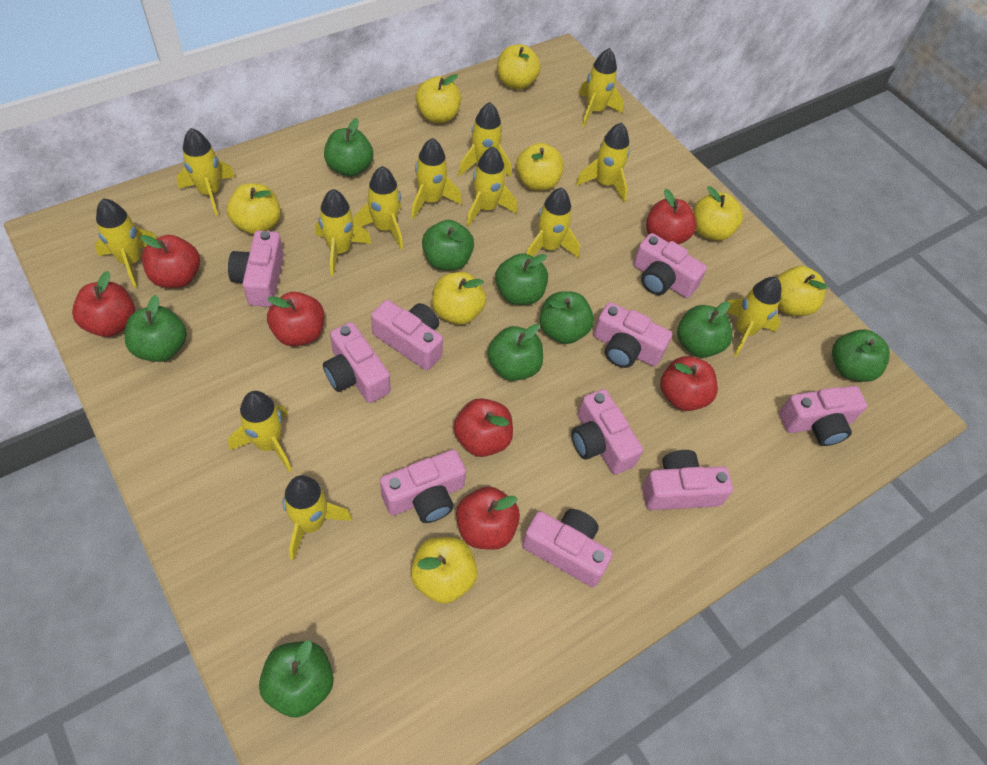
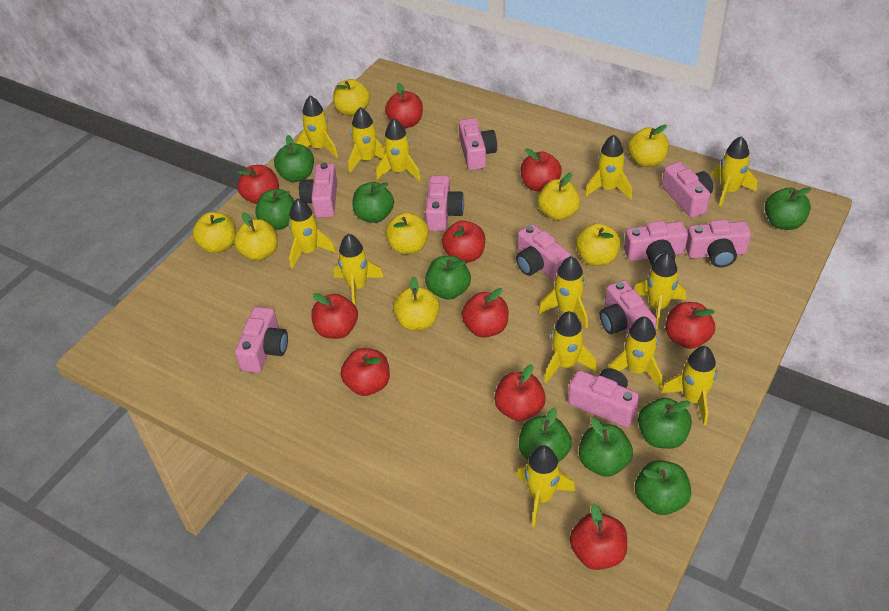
red apple: 7 -> 10

